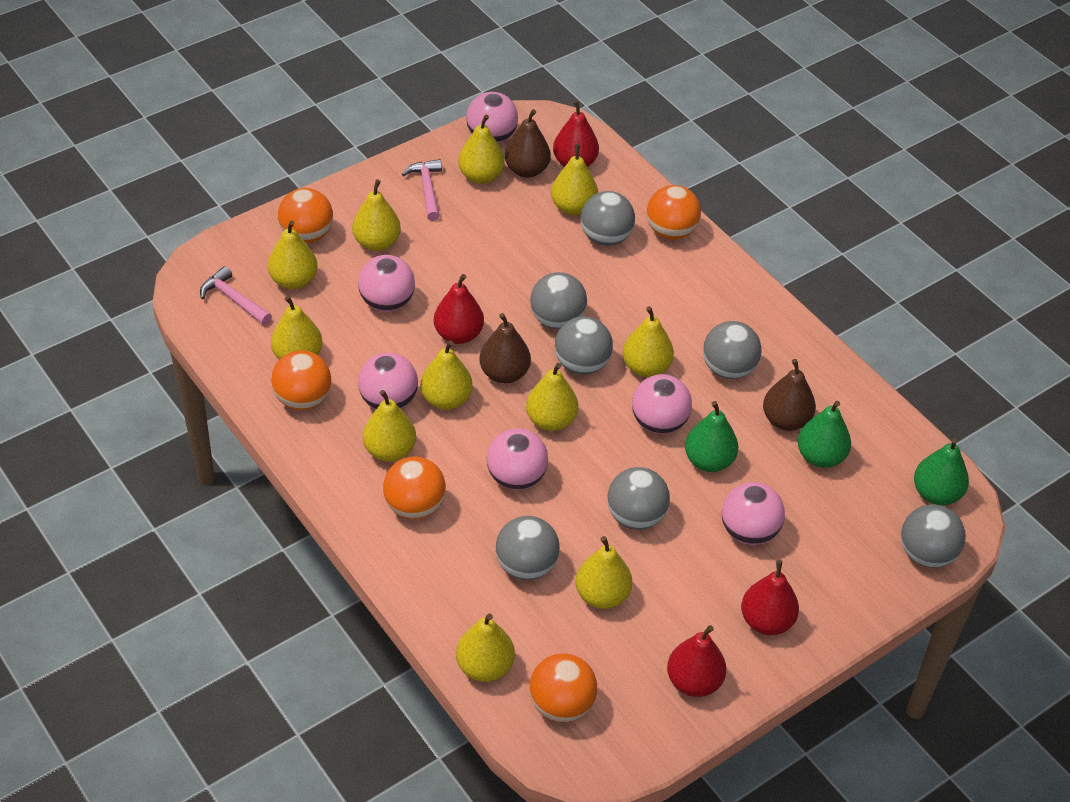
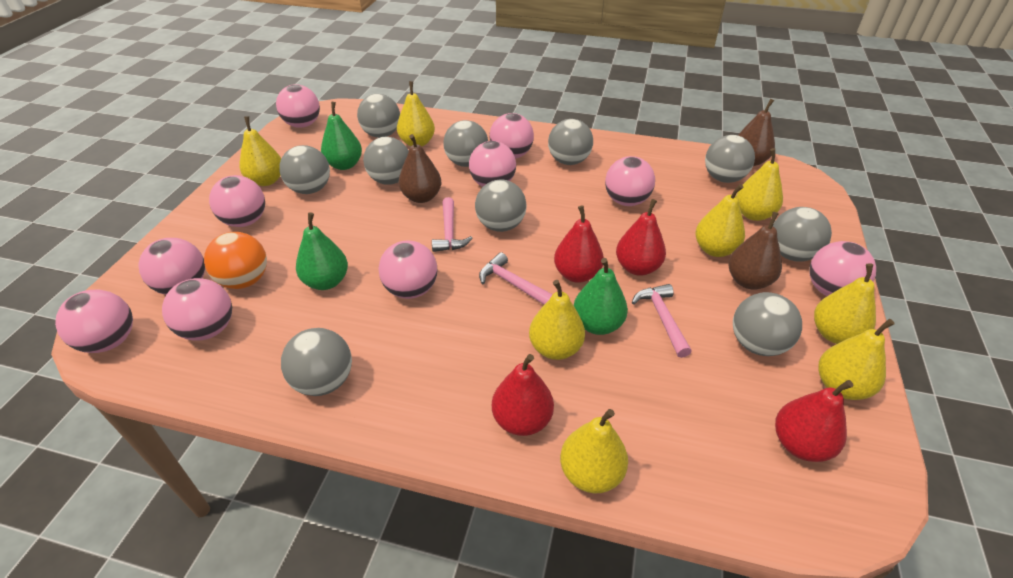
grey ball: 7 -> 10
orange ball: 5 -> 1
pink ball: 6 -> 10
pink hammer: 2 -> 3
yellow pear: 11 -> 8

